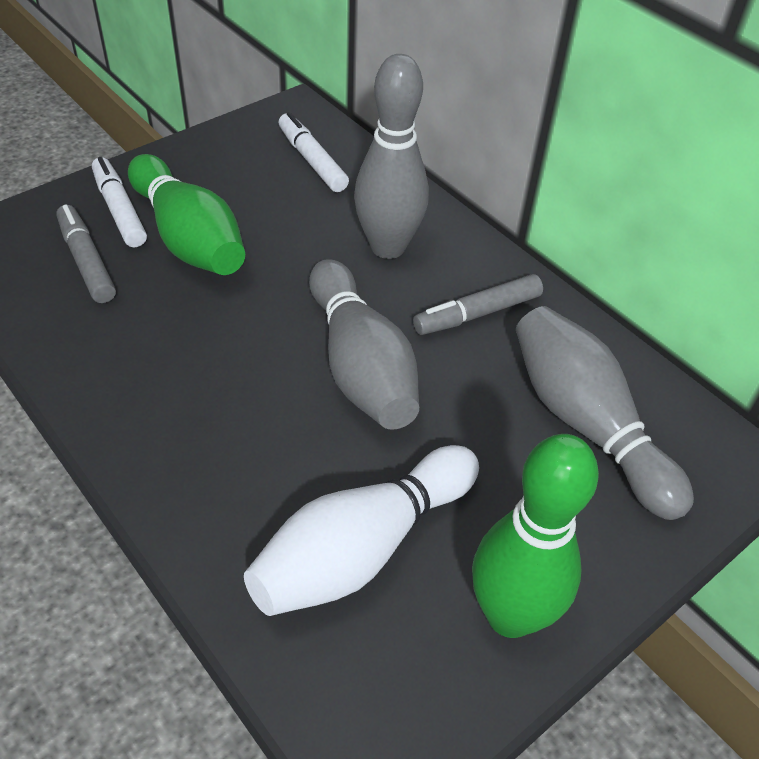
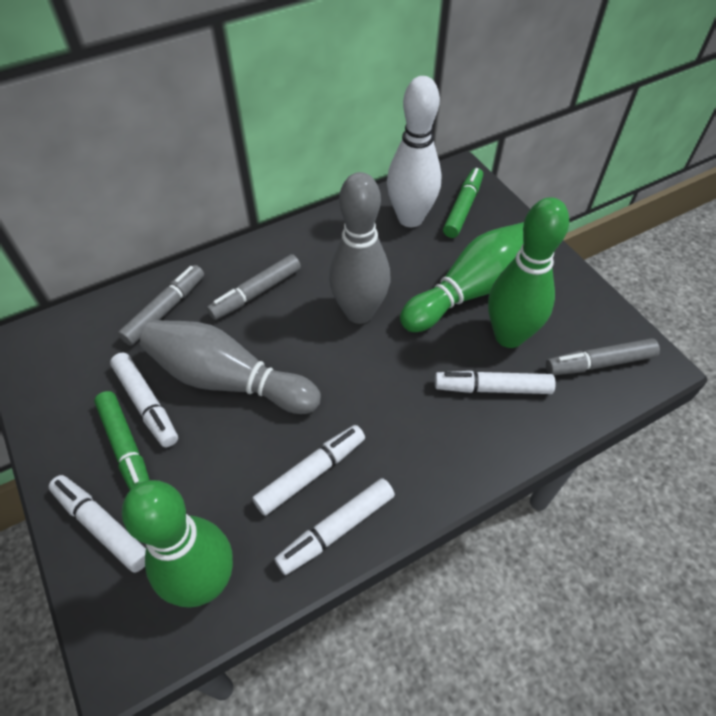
green bowling pin: 2 -> 3
green marker: 0 -> 2
grey bowling pin: 3 -> 2
grey marker: 2 -> 3
white marker: 2 -> 5

